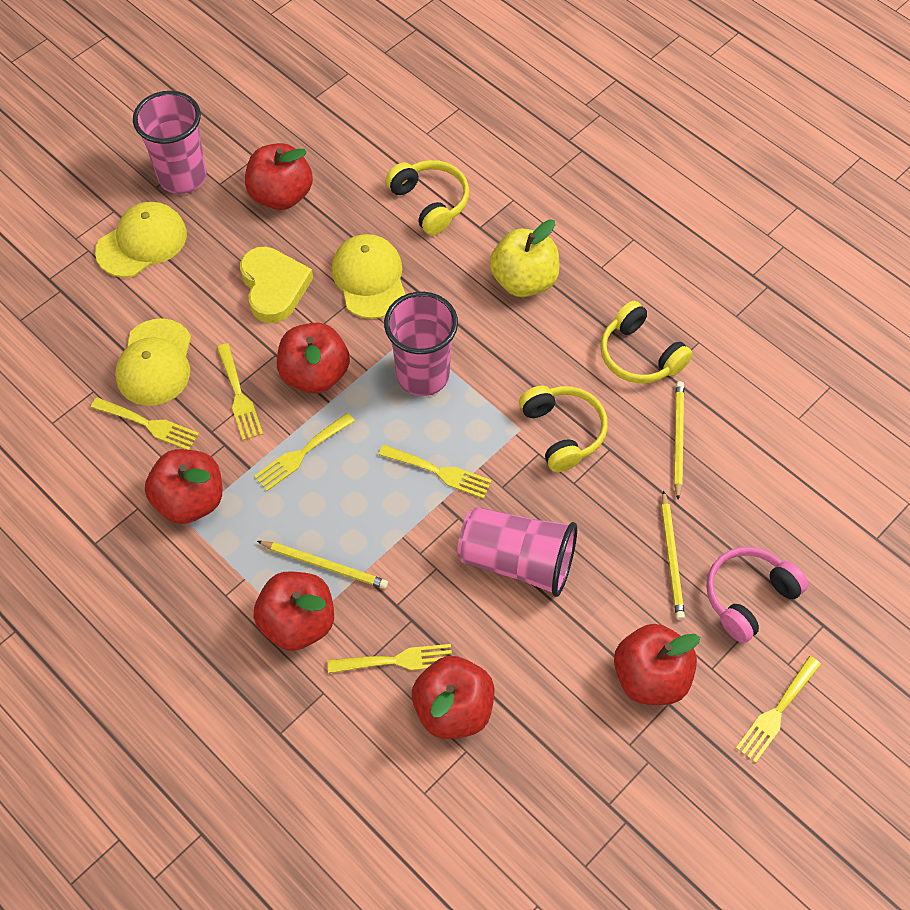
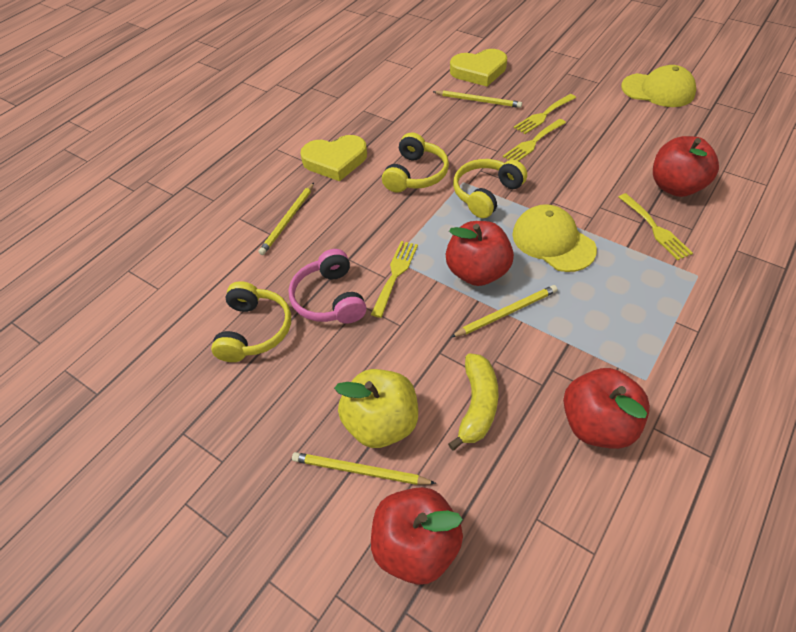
pink cup: 3 -> 0
red apple: 6 -> 4
yellow banana: 0 -> 1
yellow cap: 3 -> 2
yellow fork: 6 -> 4
yellow heart: 1 -> 2
yellow pencil: 3 -> 4

